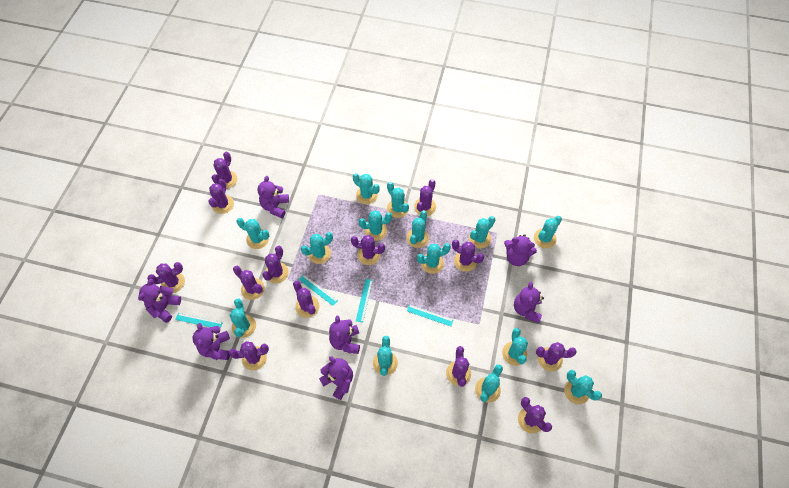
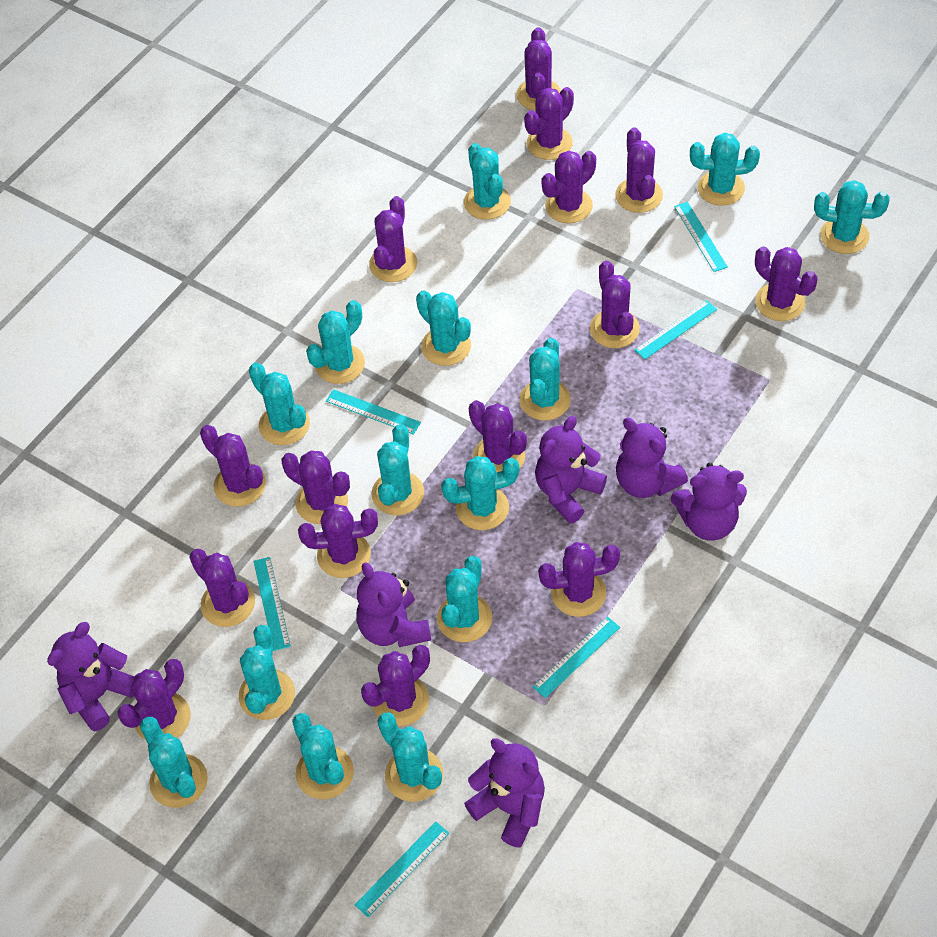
purple cactus: 13 -> 15
purple teddy bear: 7 -> 6
turquoise ruler: 4 -> 6

